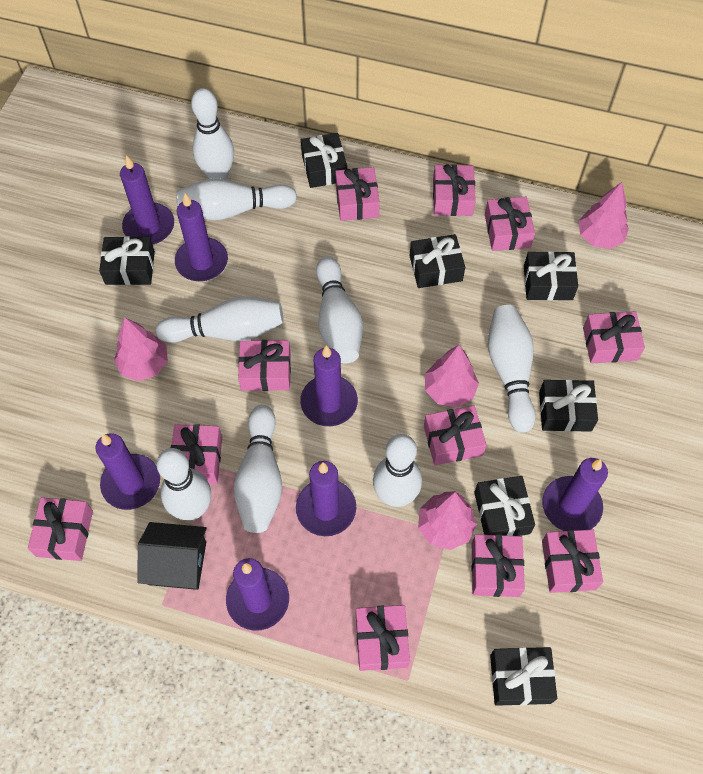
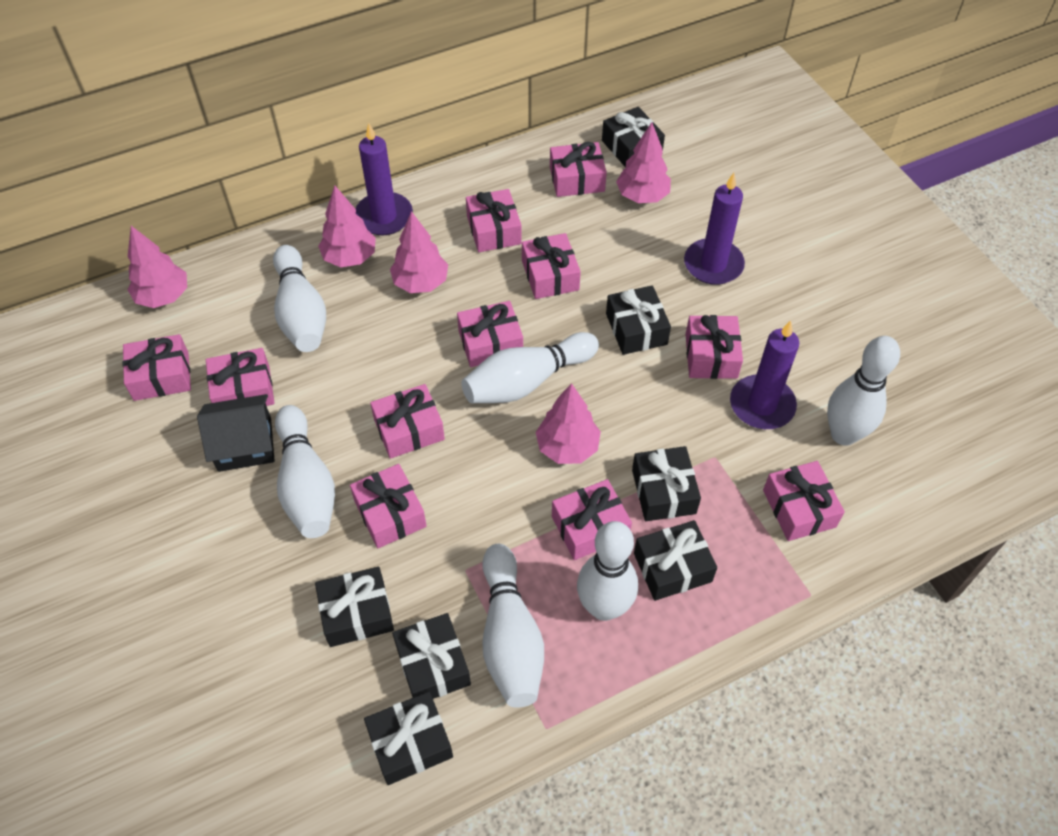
pink tree: 4 -> 5
purple candle: 7 -> 3
white bowling pin: 8 -> 6

